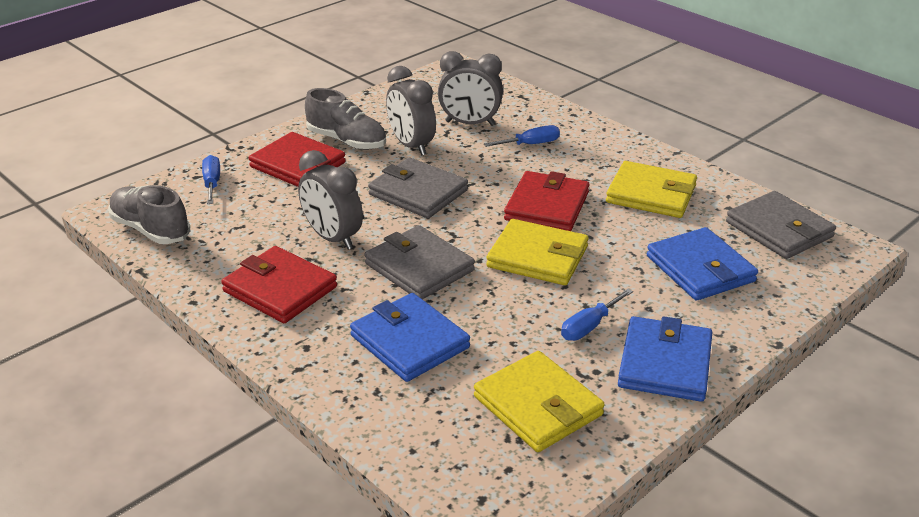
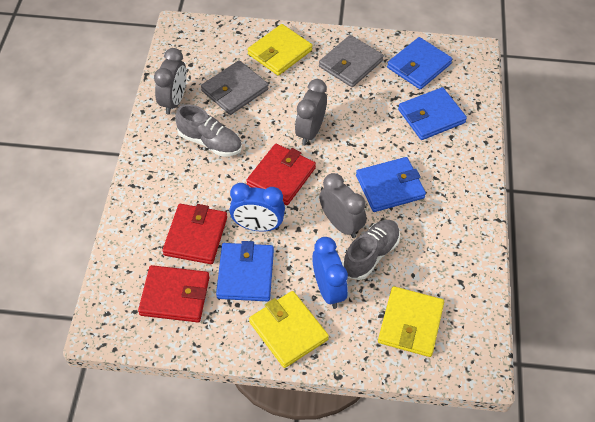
blue clock: 0 -> 2
blue screwdriver: 3 -> 0
blue wallet: 3 -> 4
grey wallet: 3 -> 2

